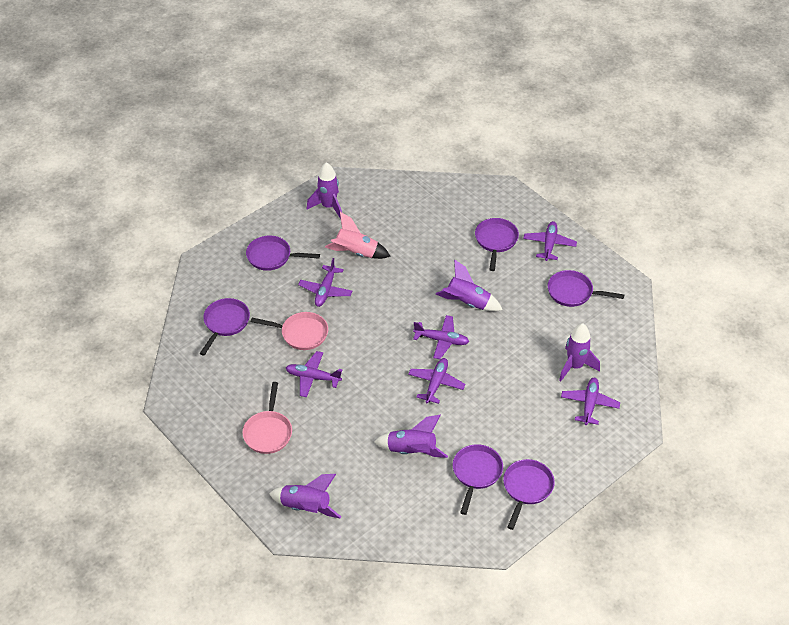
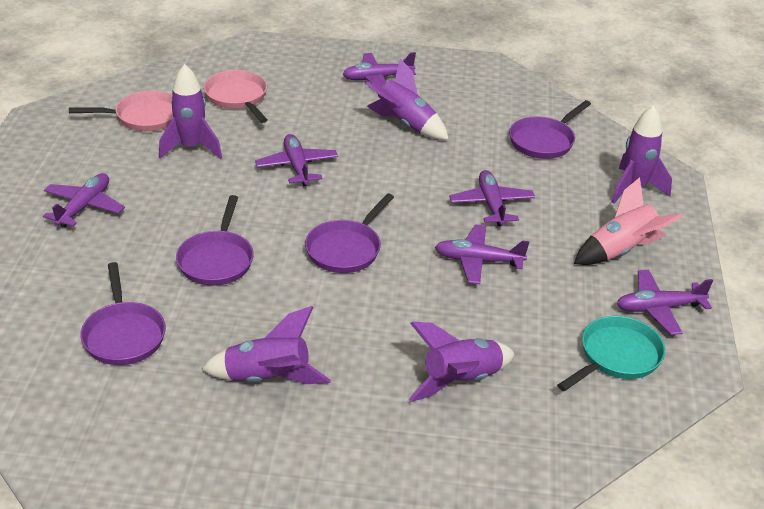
purple pan: 6 -> 4
turquoise pan: 0 -> 1

